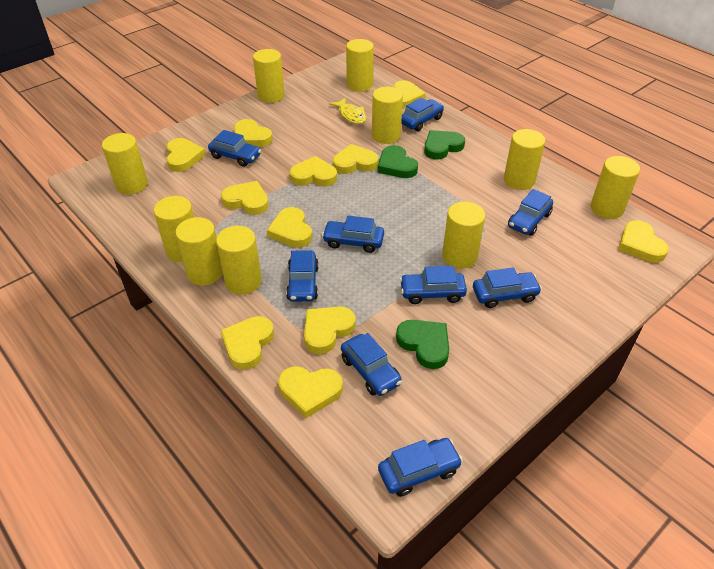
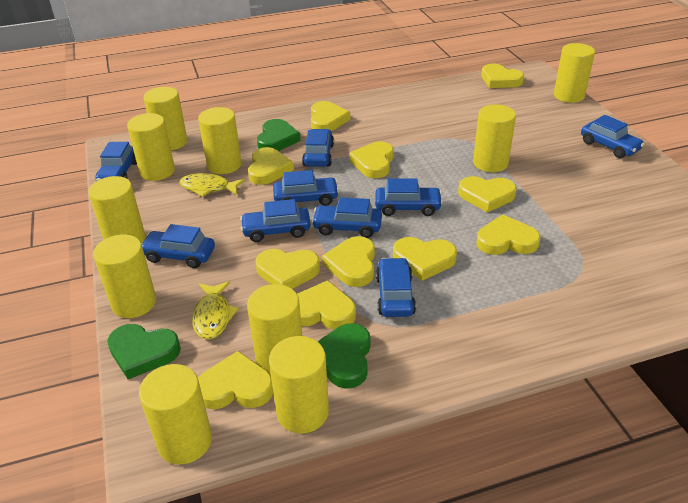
yellow fish: 1 -> 2

